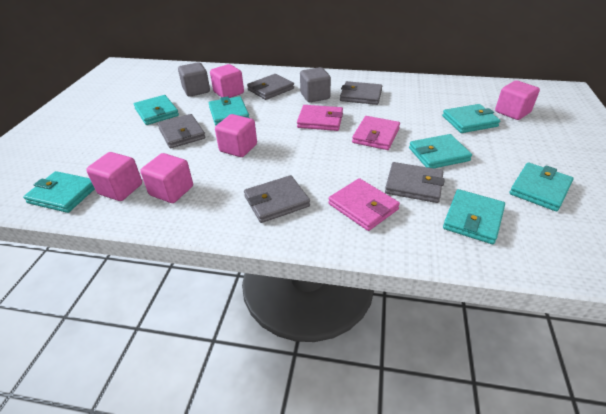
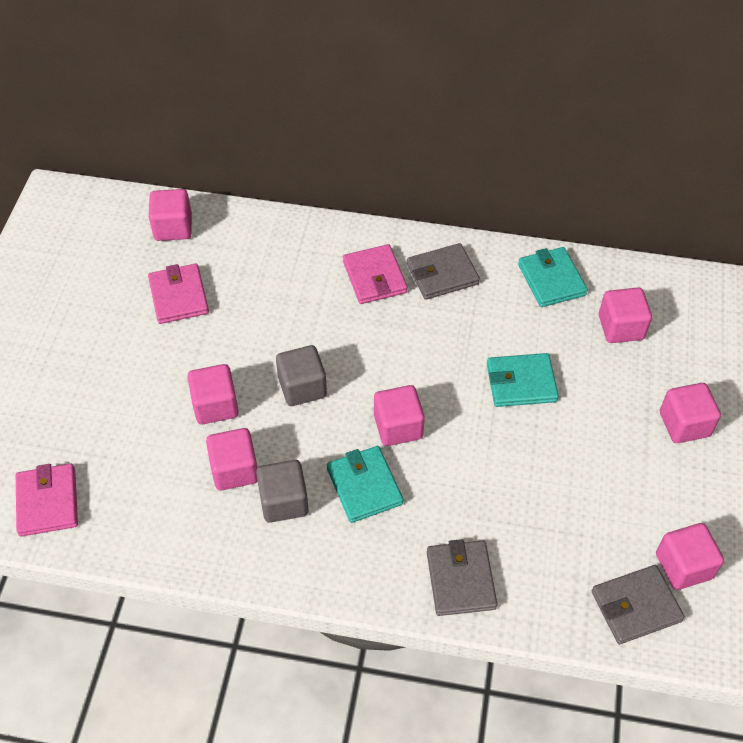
grey wallet: 5 -> 3
pink cube: 5 -> 7
turquoise wallet: 7 -> 3

